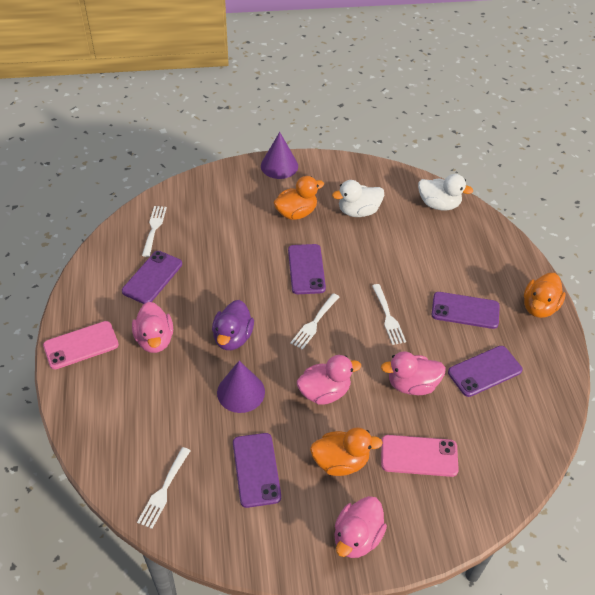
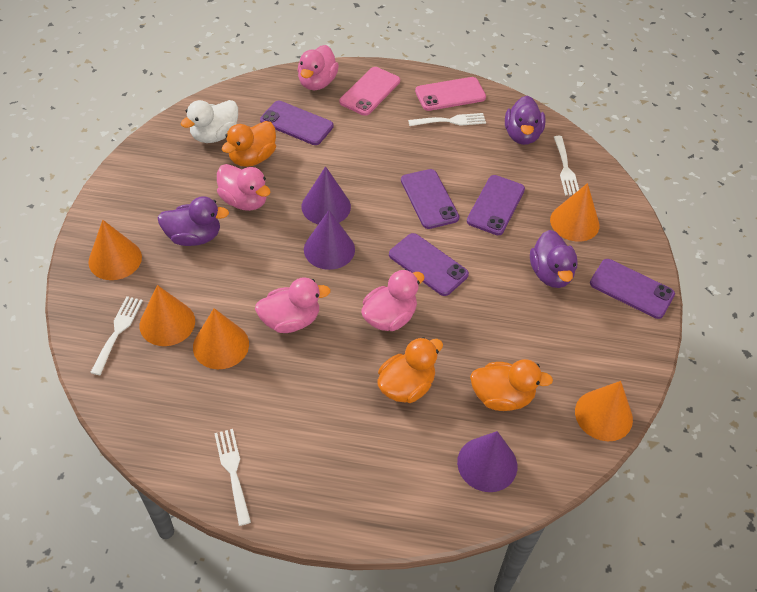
orange cone: 0 -> 5
purple cone: 2 -> 3
purple duck: 1 -> 3
white duck: 2 -> 1

